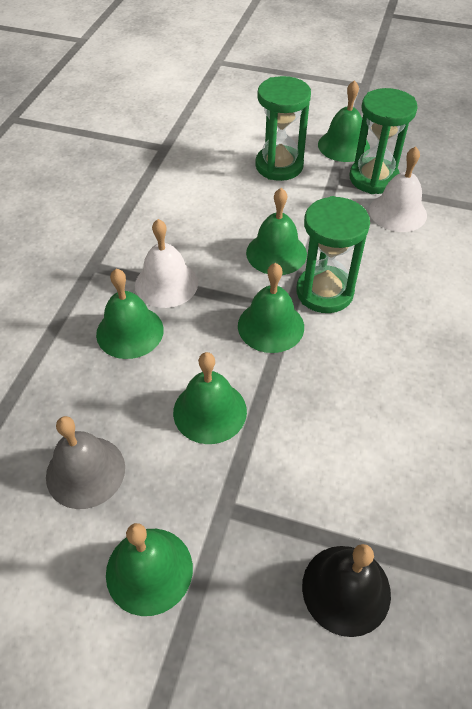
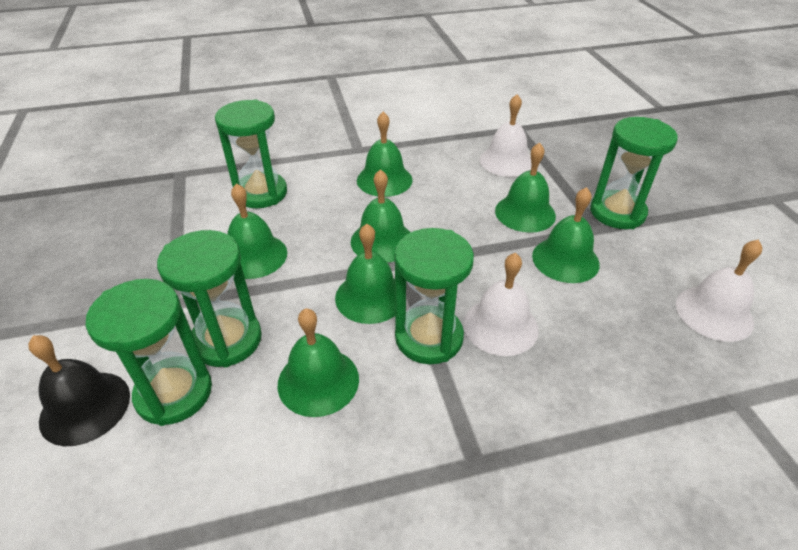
green bell: 6 -> 7
green hourglass: 3 -> 5
grey bell: 1 -> 0
white bell: 2 -> 3

